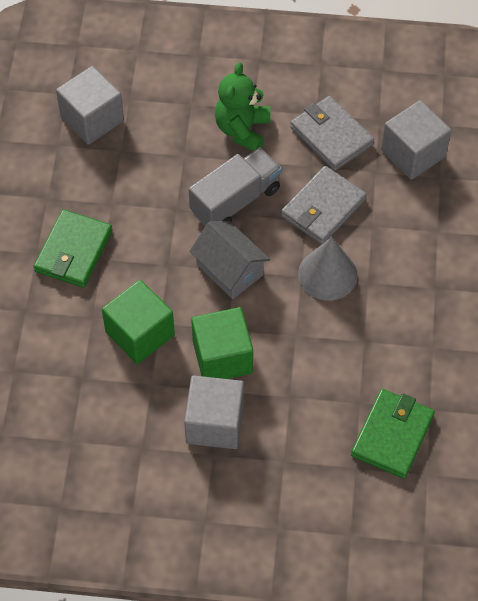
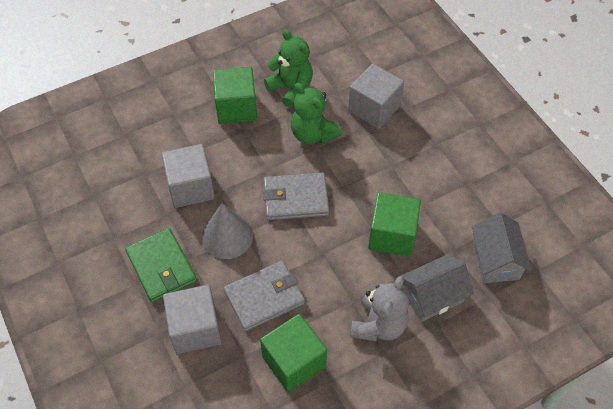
green cube: 2 -> 3
green teddy bear: 1 -> 2
green wallet: 2 -> 1
grey house: 1 -> 2
grey teddy bear: 0 -> 1
grey truck: 1 -> 0

